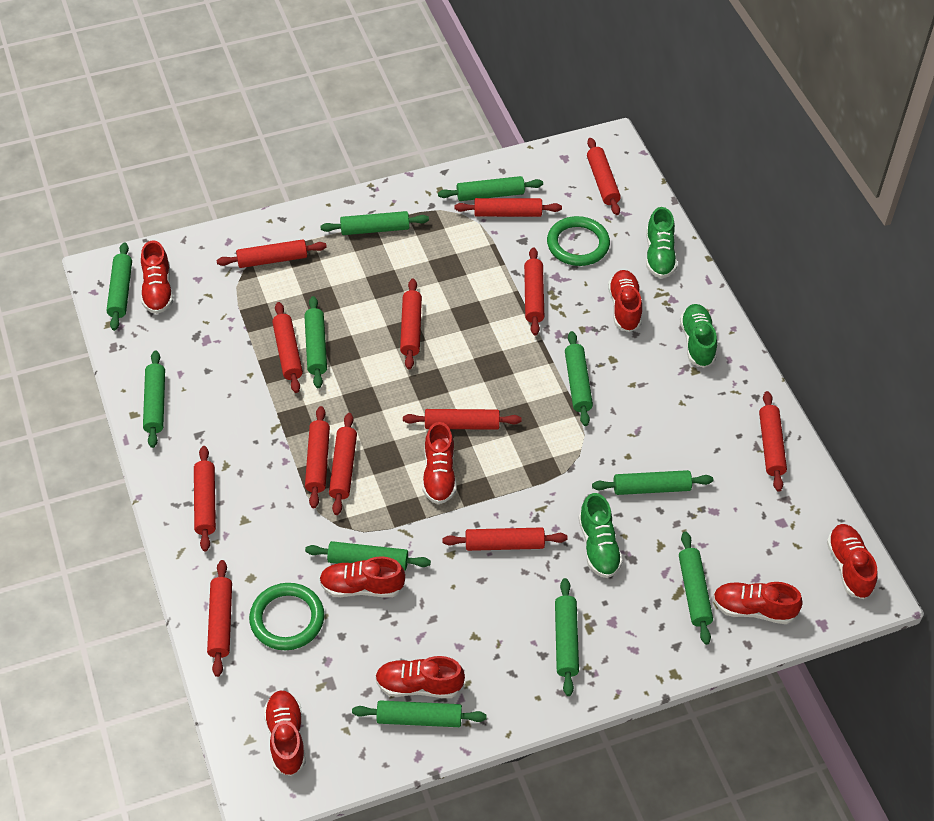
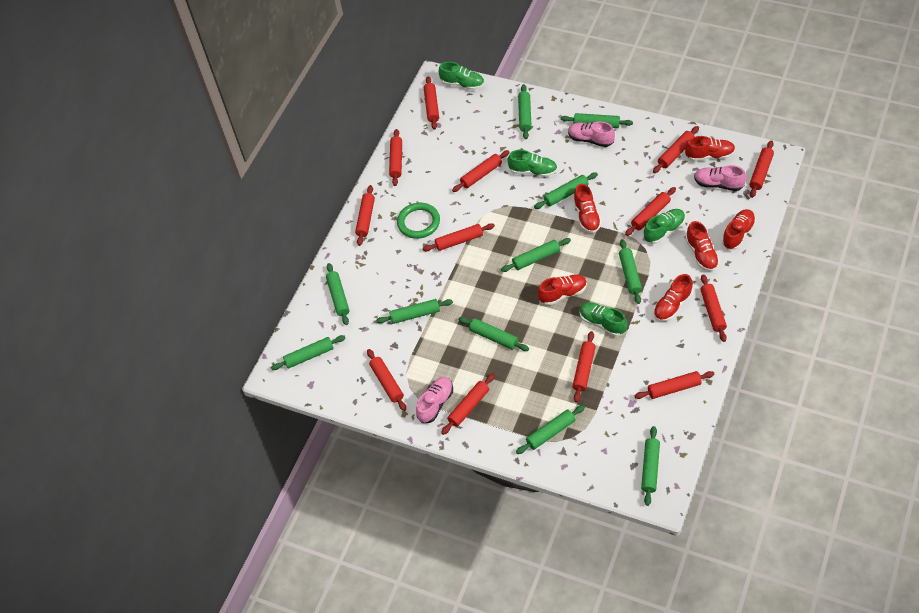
green ring: 2 -> 1
green shoe: 3 -> 4
pink shoe: 0 -> 3
red shoe: 8 -> 6

